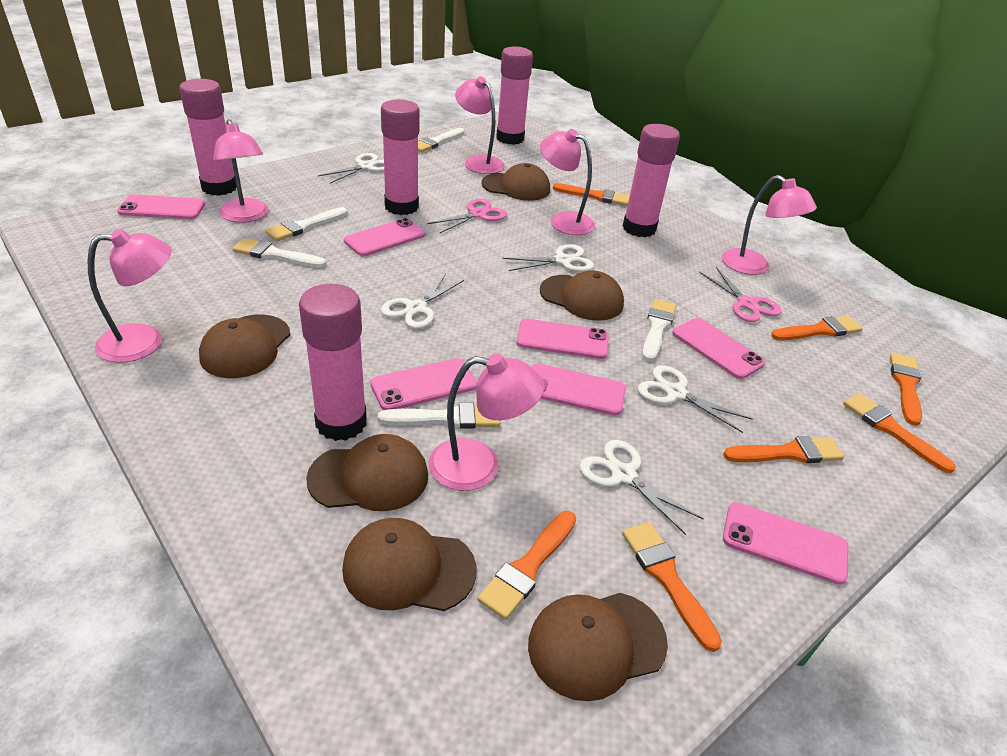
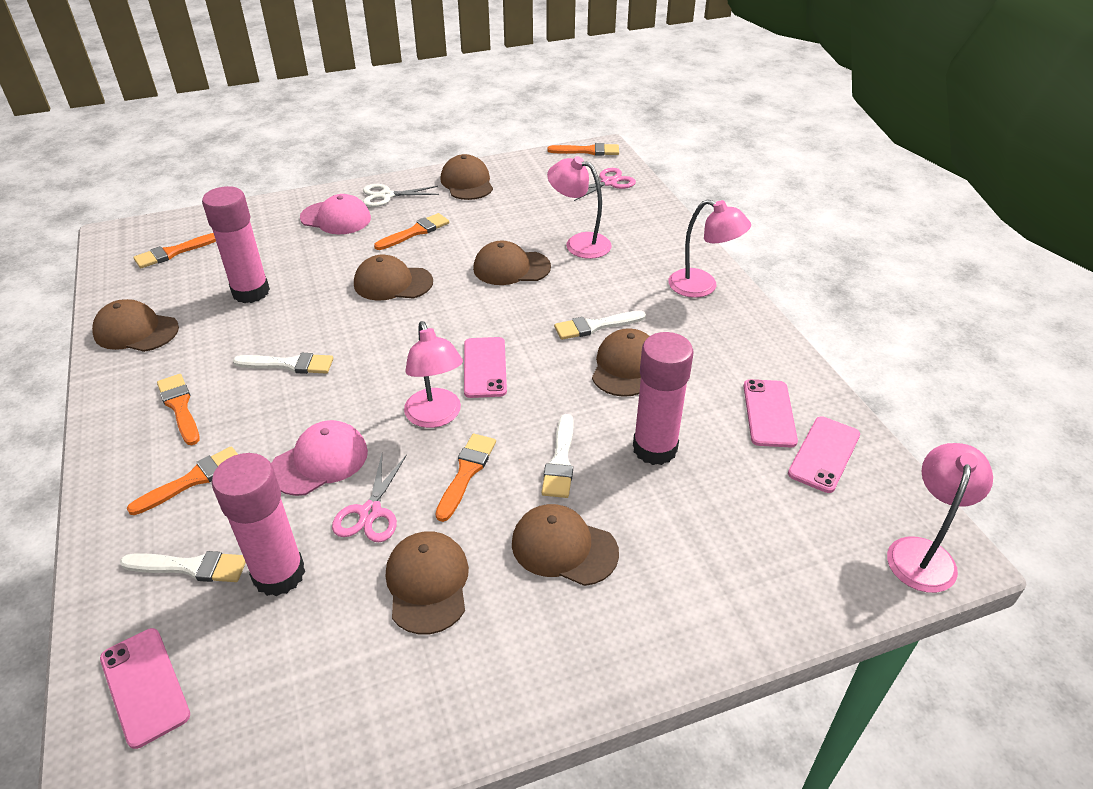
brown cap: 6 -> 7
orange brush: 7 -> 6
pink cap: 0 -> 2
pink glue stick: 5 -> 3
pink lamp: 6 -> 4
pink phone: 7 -> 4
white brush: 5 -> 4
white scissors: 5 -> 1

